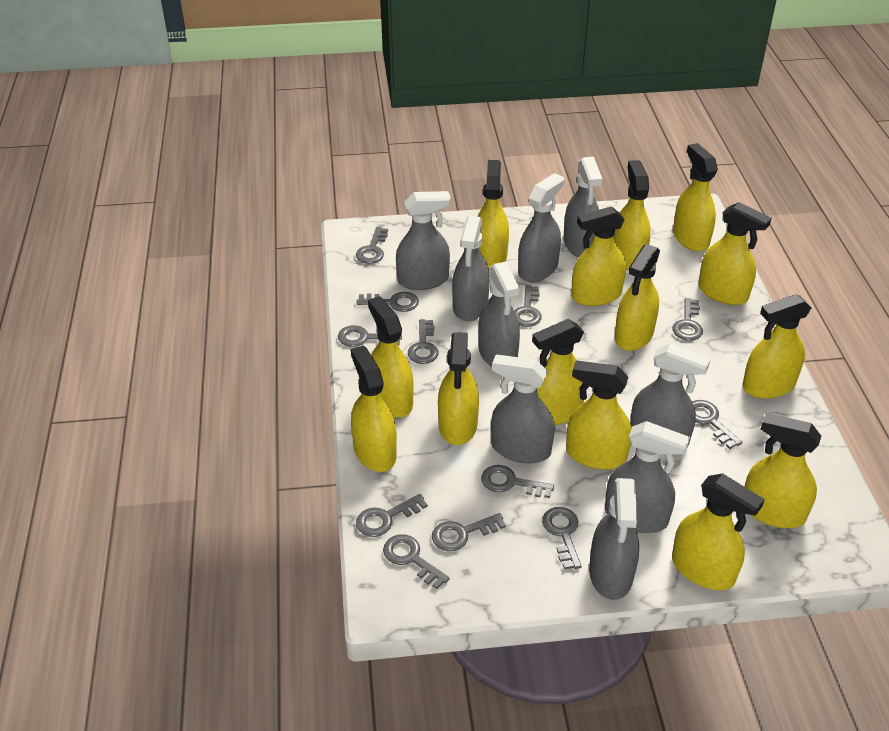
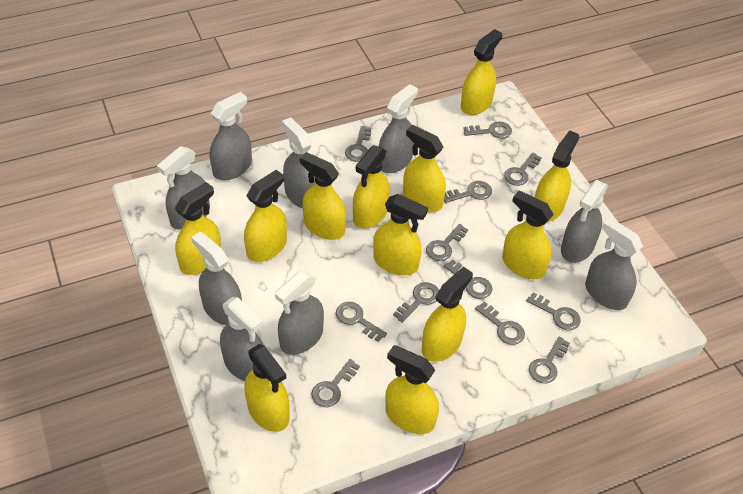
yellow spray bottle: 14 -> 12

